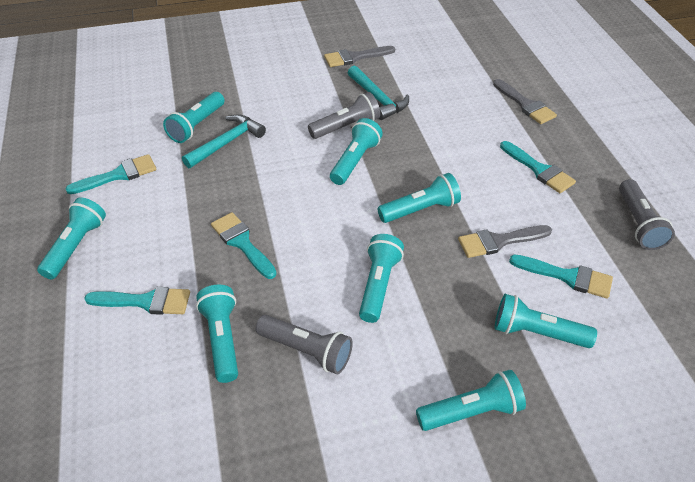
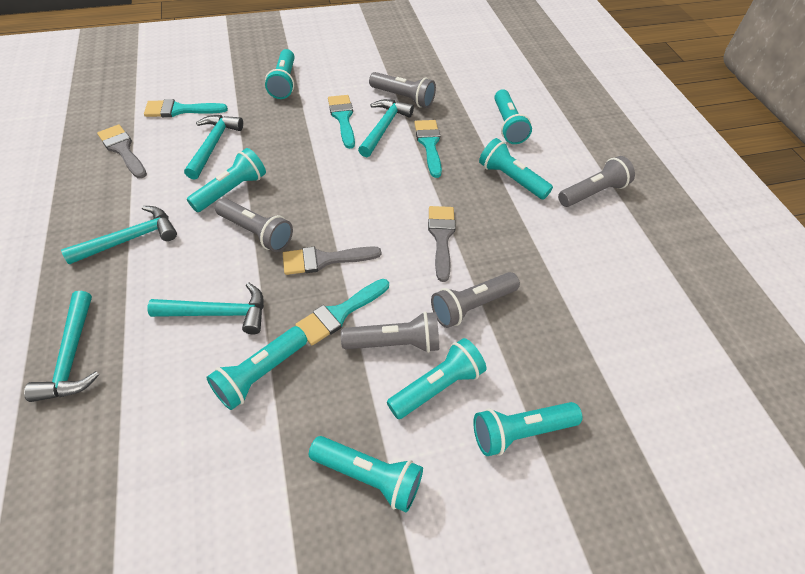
grey flashlight: 3 -> 5
turquoise brush: 5 -> 4
turquoise hammer: 2 -> 5

